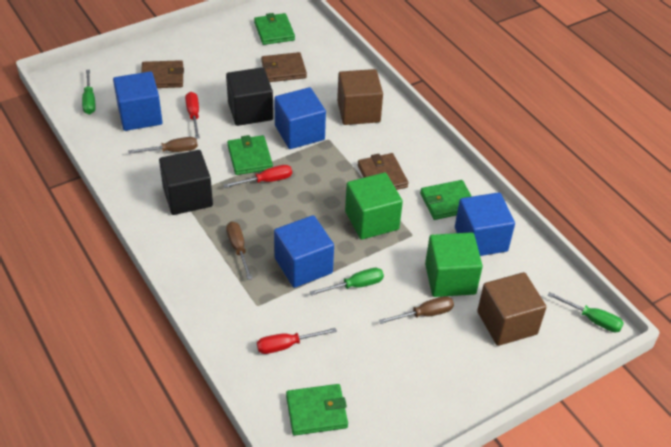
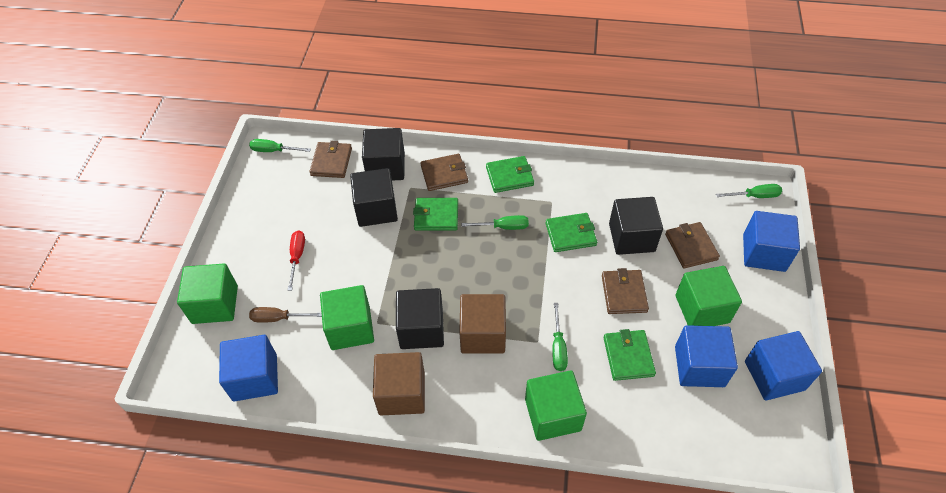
black cube: 2 -> 4
brown screwdriver: 3 -> 1
brown wallet: 3 -> 4
green cube: 2 -> 4
green screwdriver: 3 -> 4
red screwdriver: 3 -> 1

